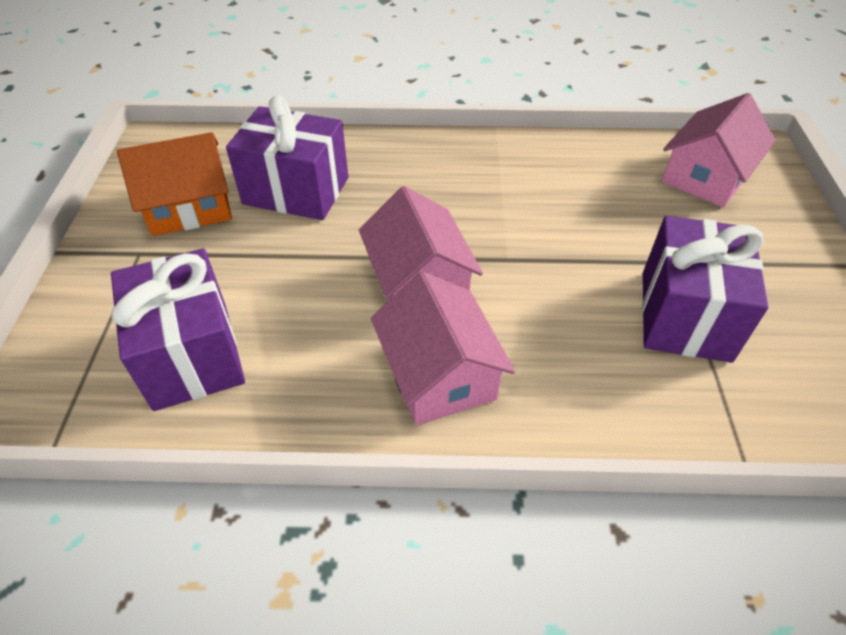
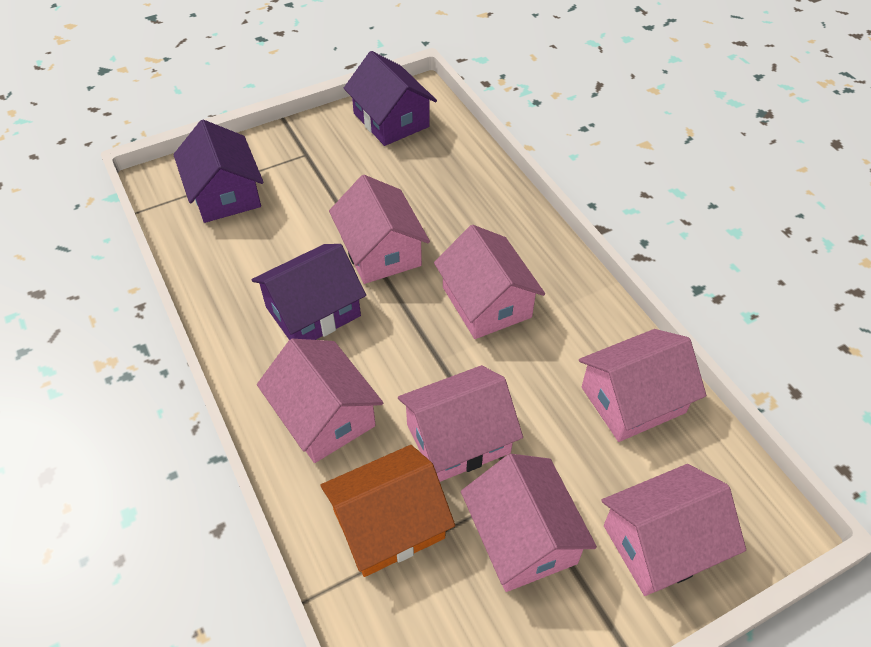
pink house: 3 -> 7
purple gift: 3 -> 0
purple house: 0 -> 3

